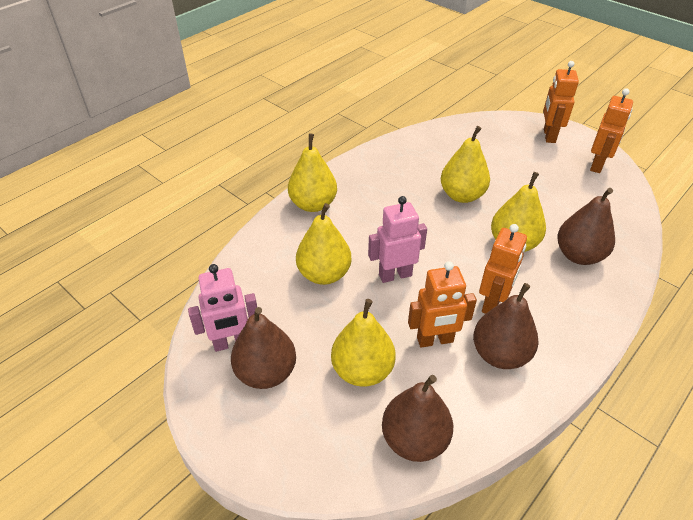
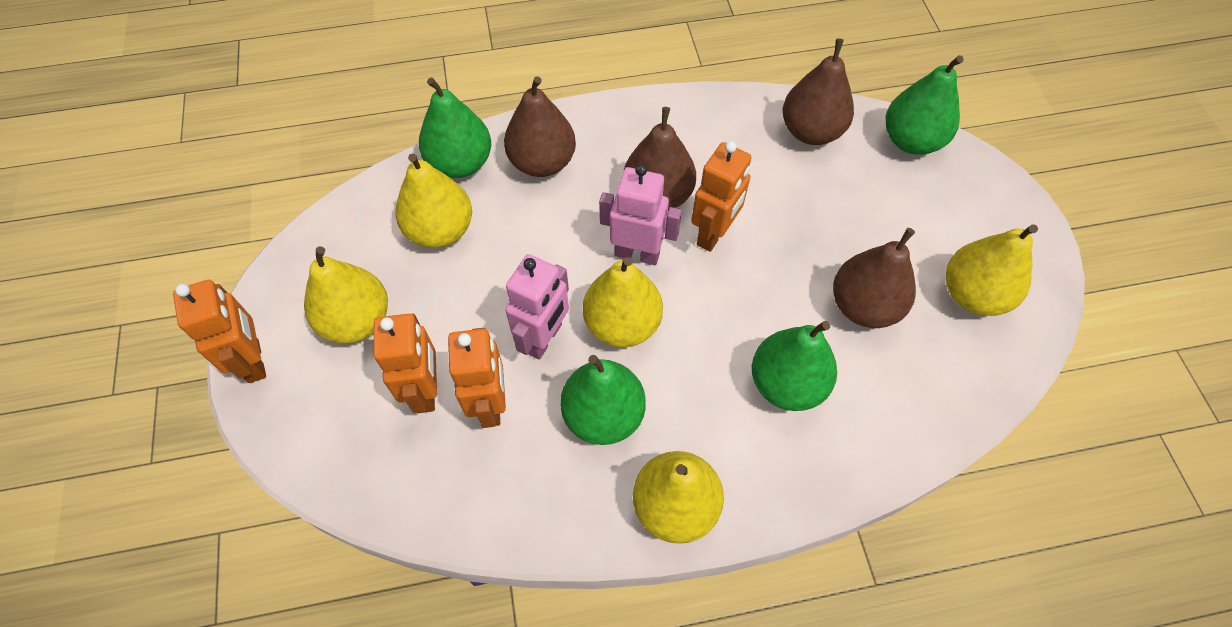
green pear: 0 -> 4

